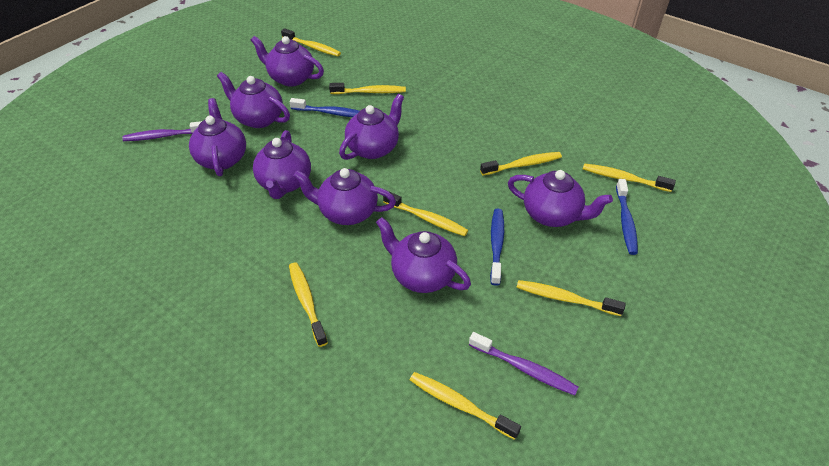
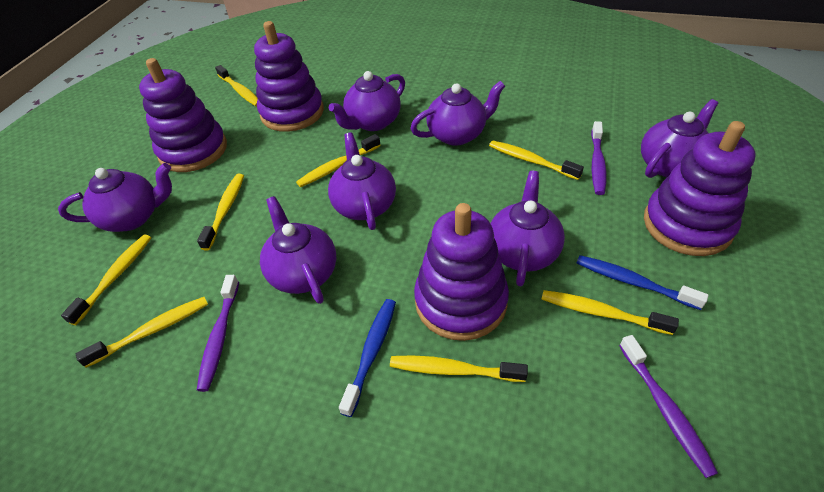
blue toothbrush: 3 -> 2
purple stacking toy: 0 -> 4
purple teapot: 8 -> 7
purple toothbrush: 2 -> 3

